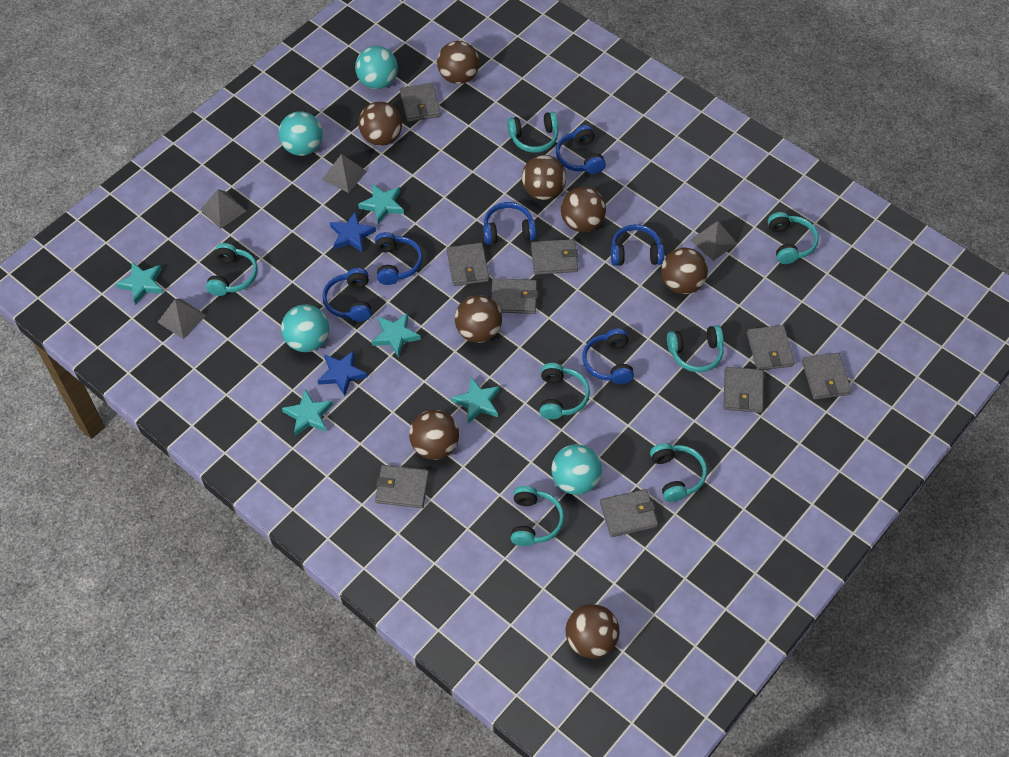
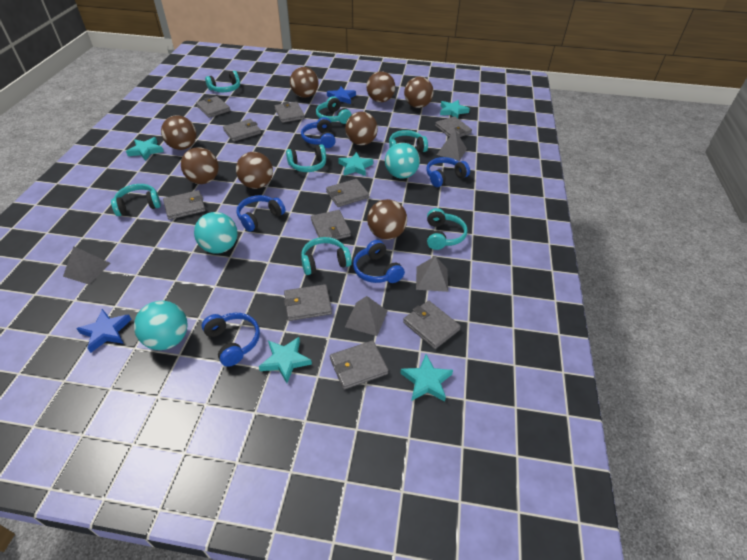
blue headphones: 6 -> 5
grey wallet: 9 -> 10
turquoise ball: 4 -> 3

